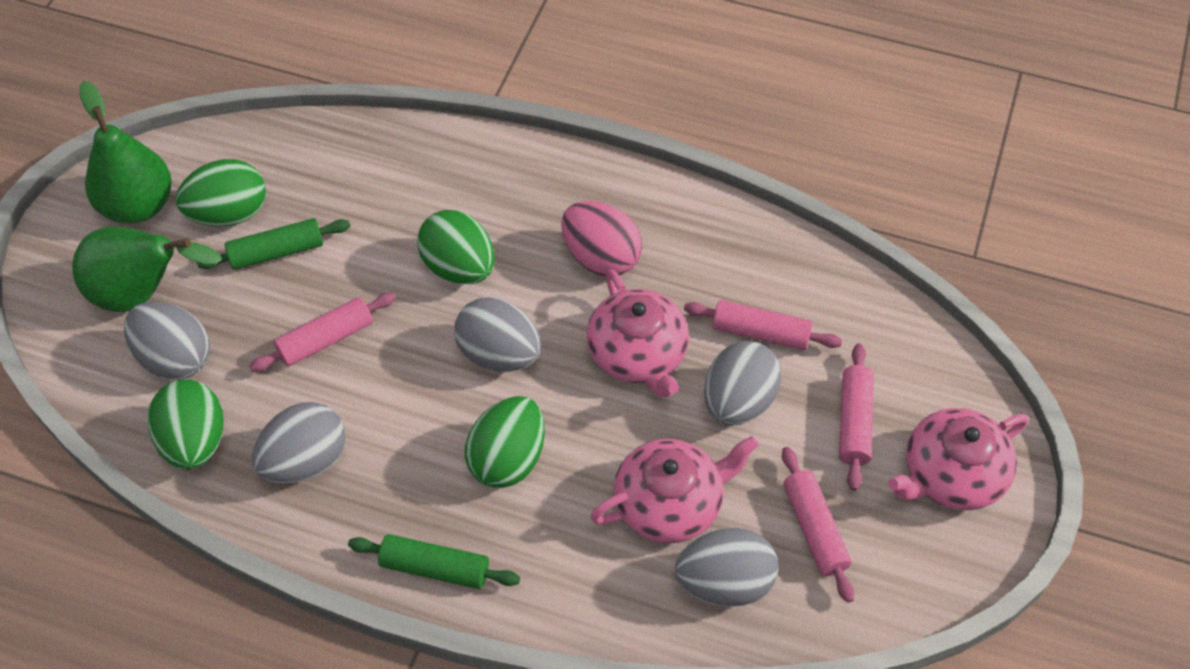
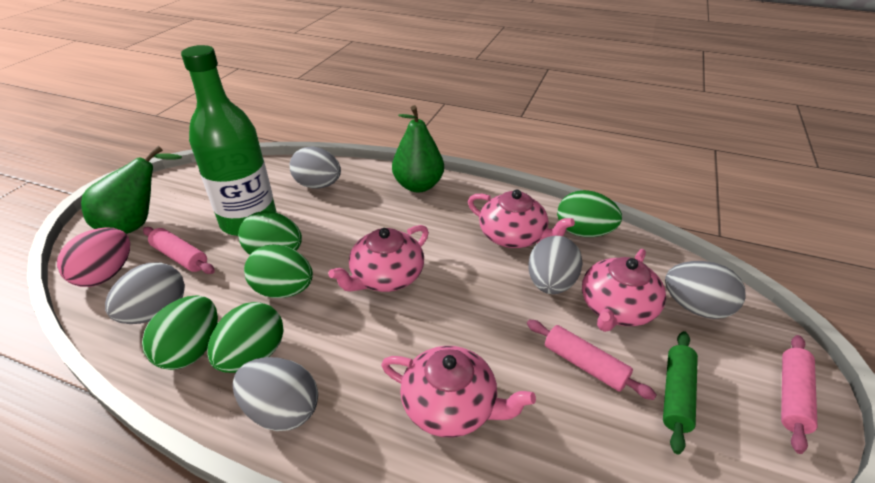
green bottle: 0 -> 1
green egg: 4 -> 5
green rolling pin: 2 -> 1
pink rolling pin: 4 -> 3
pink teapot: 3 -> 4

